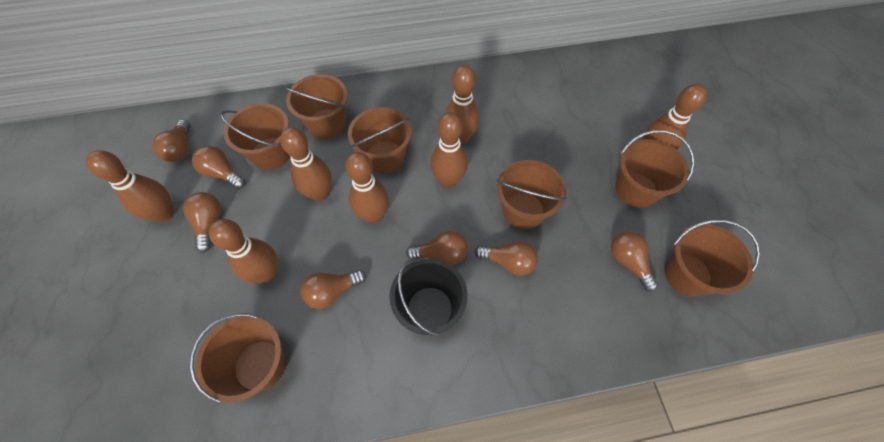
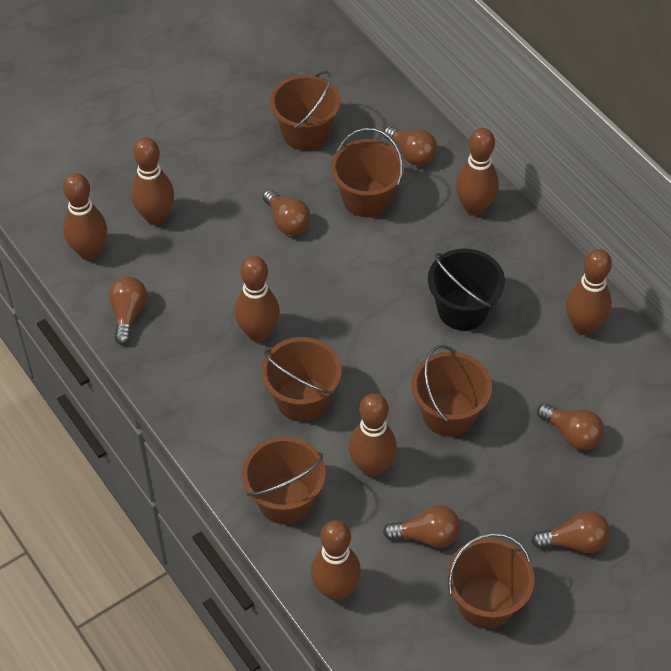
brown bucket: 7 -> 6
brown light bulb: 7 -> 6

